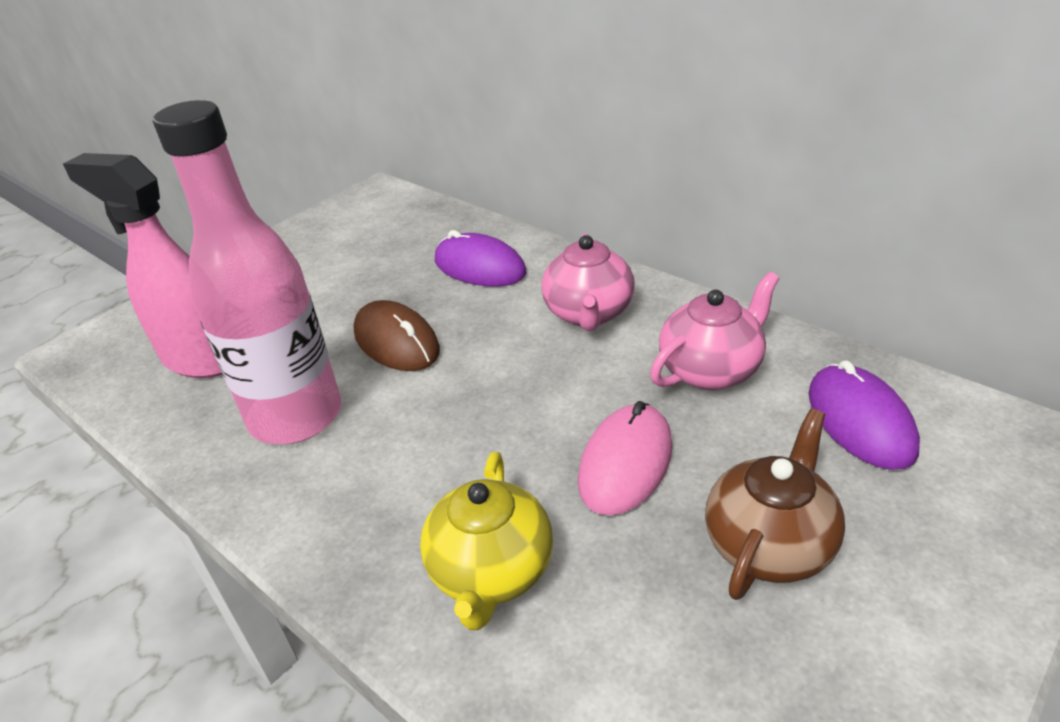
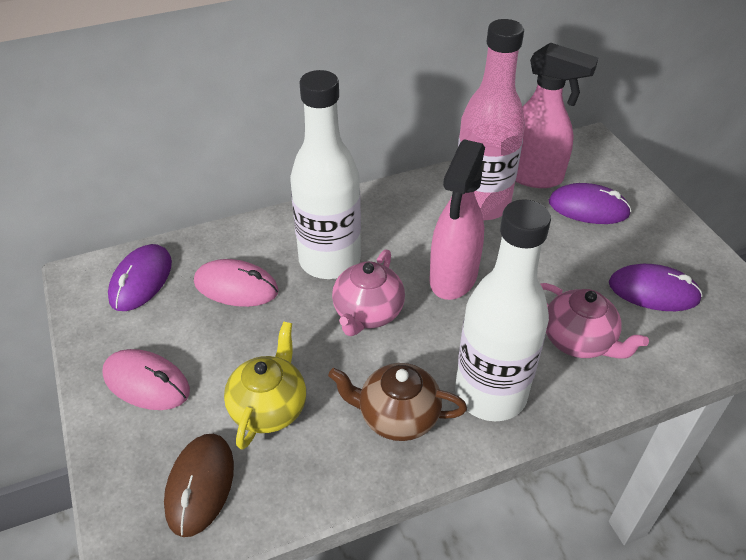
pink mouse: 1 -> 2
pink spray bottle: 1 -> 2
purple mouse: 2 -> 3
white bottle: 0 -> 2

